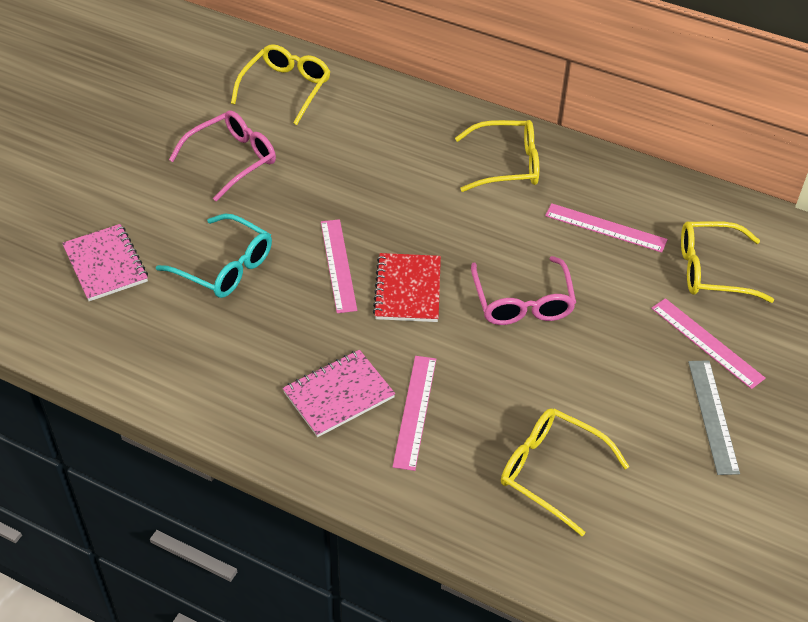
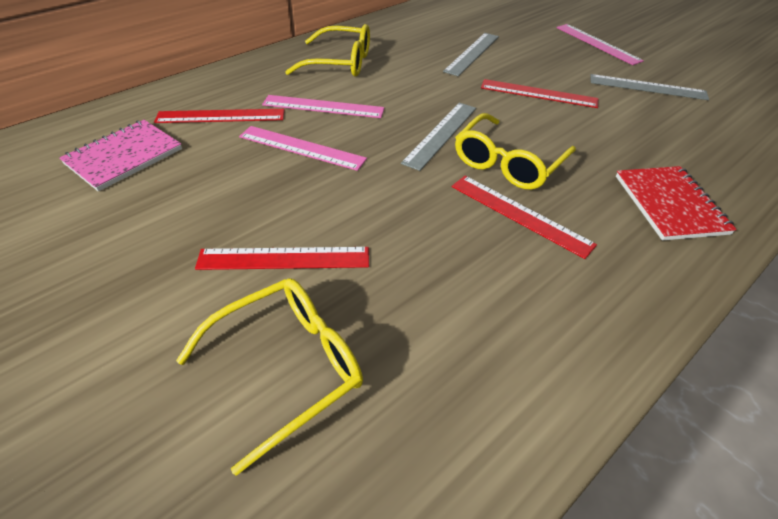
grey ruler: 1 -> 3
pink glasses: 2 -> 0
pink notebook: 2 -> 1
pink ruler: 4 -> 3
red ruler: 0 -> 4
turquoise glasses: 1 -> 0
yellow glasses: 4 -> 3

